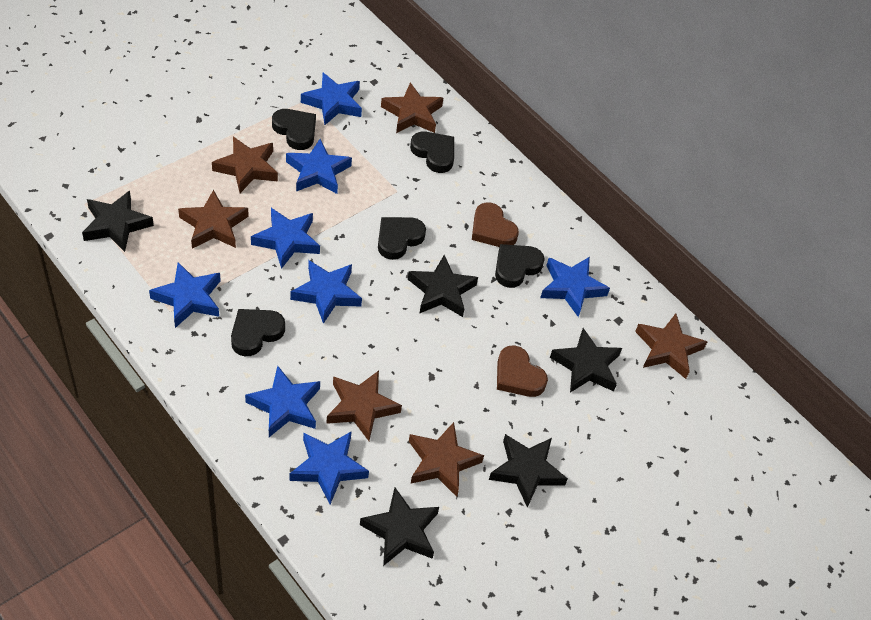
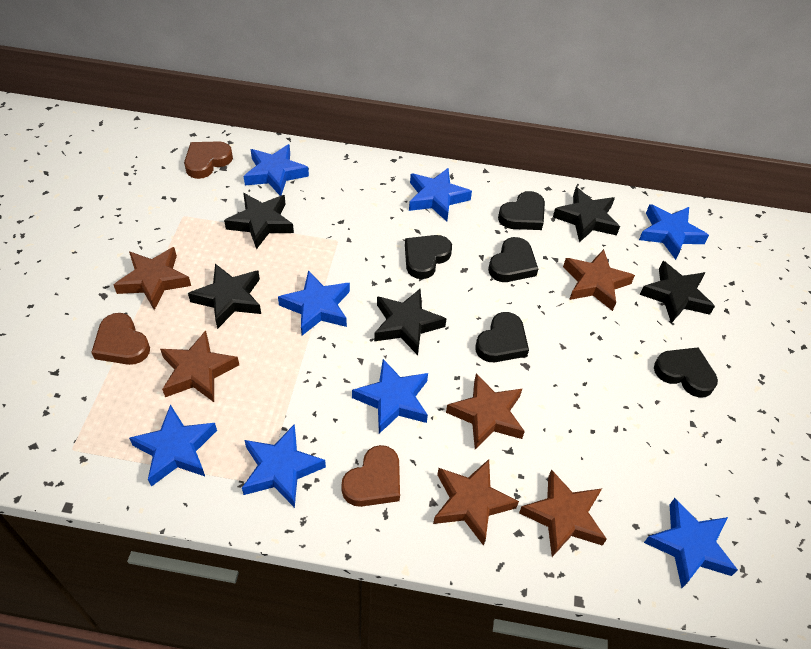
brown heart: 2 -> 3

